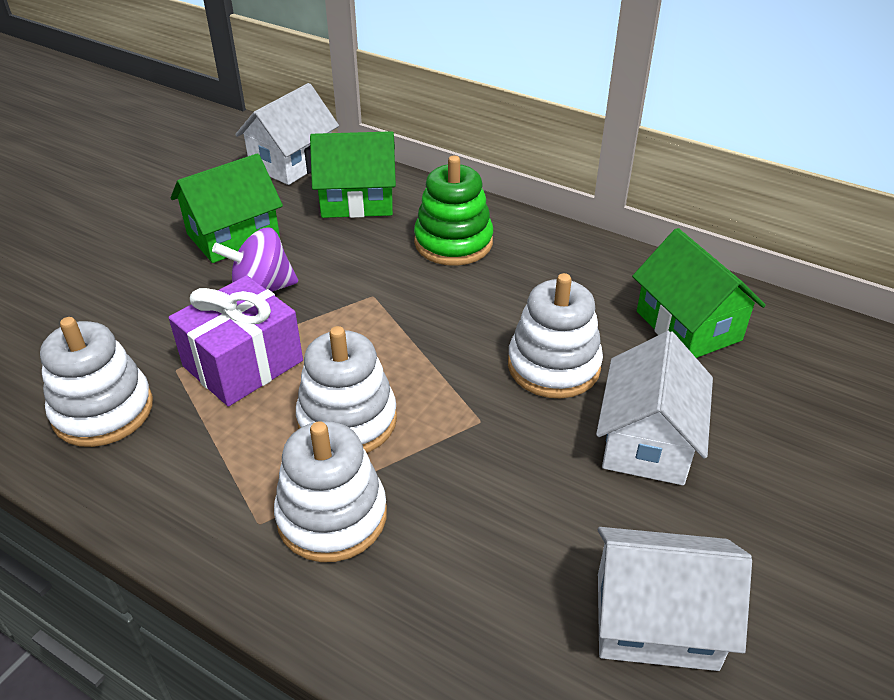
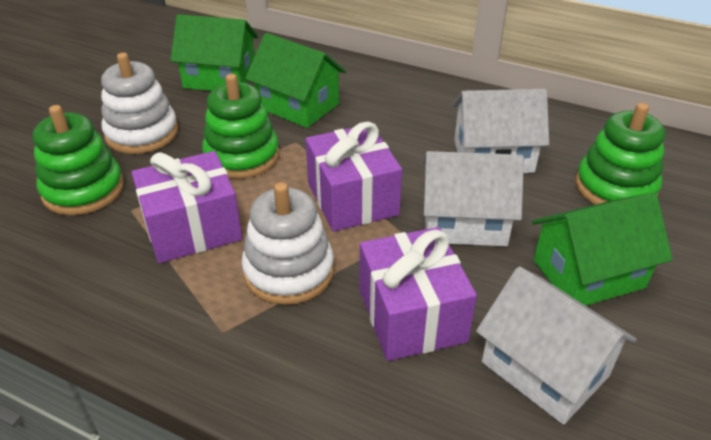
green stacking toy: 1 -> 3
purple gift: 1 -> 3
purple spinning top: 1 -> 0
white stacking toy: 4 -> 2

